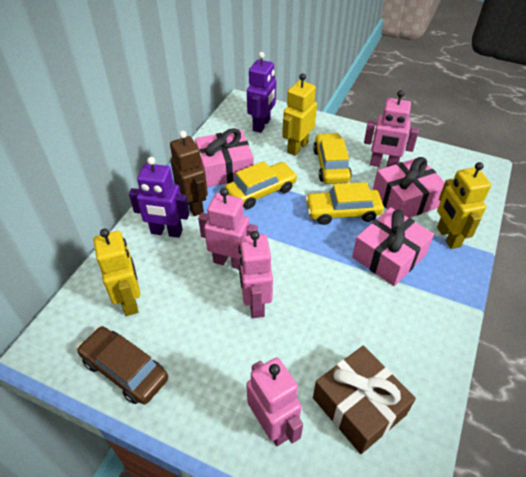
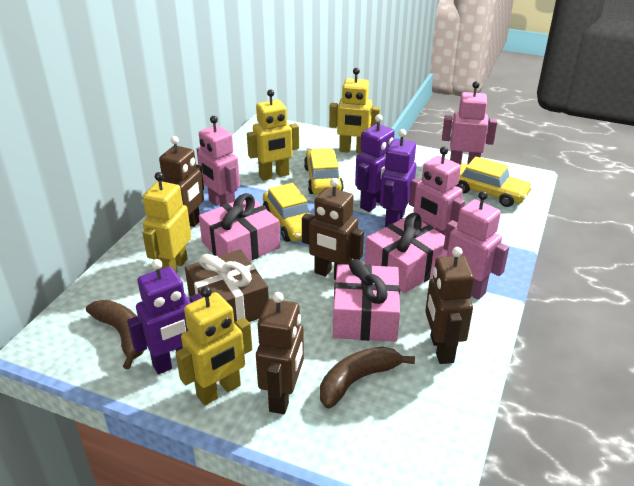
brown banana: 0 -> 2
brown car: 1 -> 0
brown robot: 1 -> 4
purple robot: 2 -> 3
yellow robot: 3 -> 4

